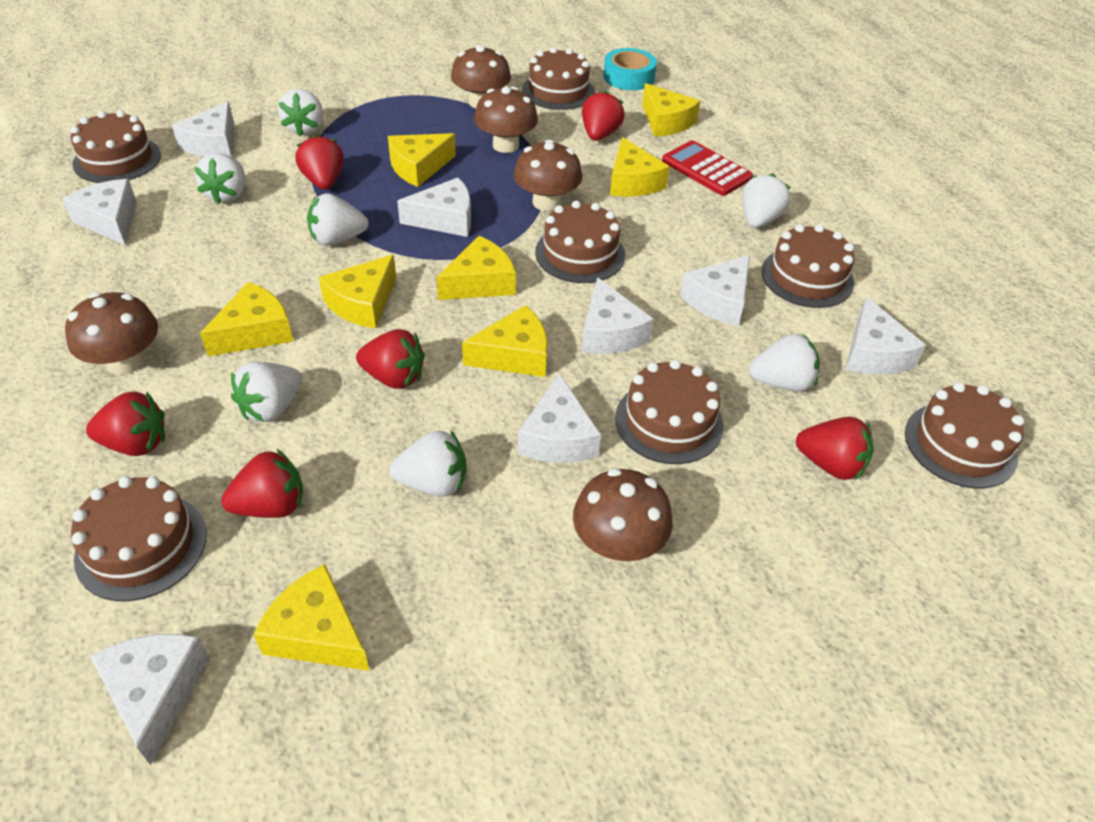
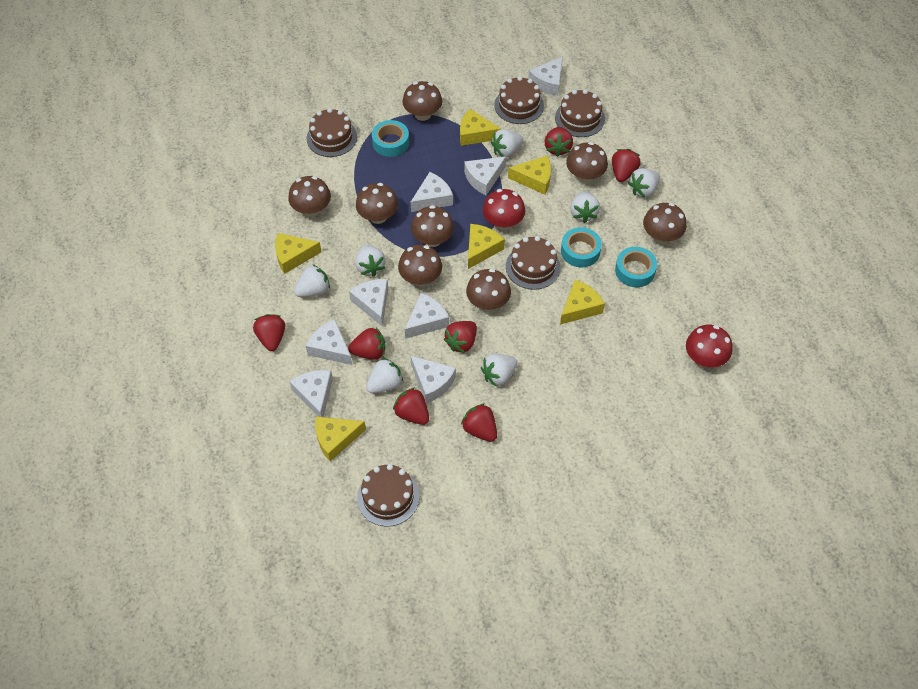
brown cake: 7 -> 5
brown mushroom: 5 -> 8
red calculator: 1 -> 0
red mushroom: 0 -> 2
red strawberry: 6 -> 7
turquoise tape: 1 -> 3
yellow cheese: 8 -> 6

